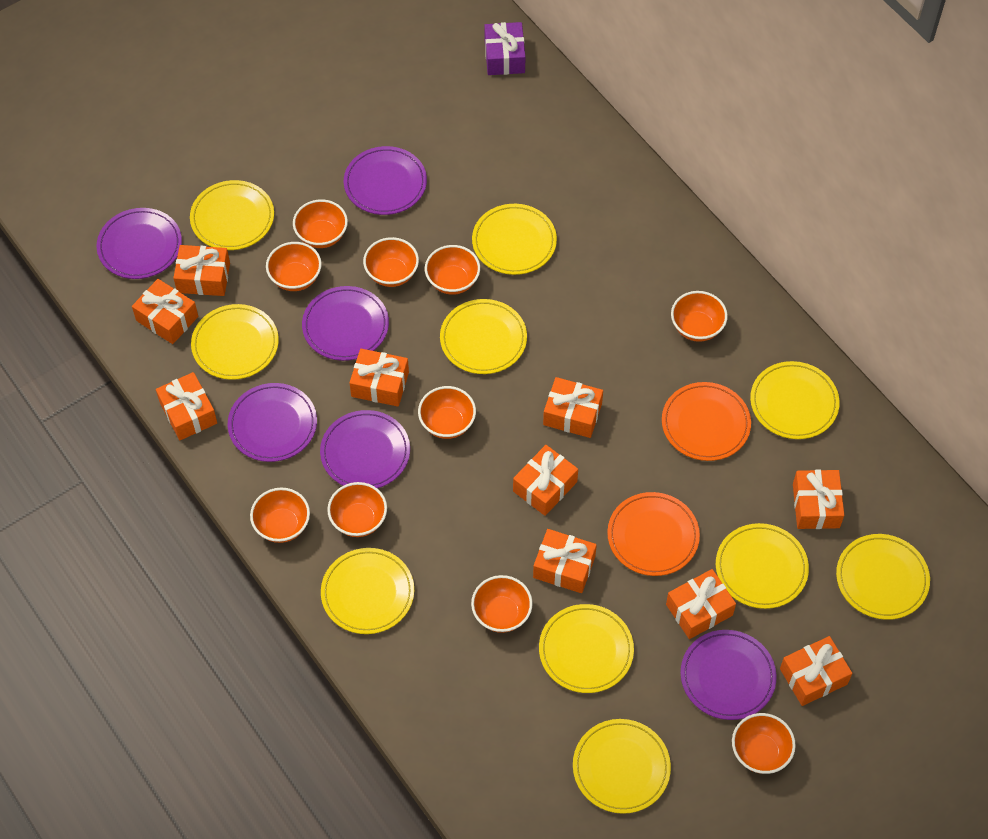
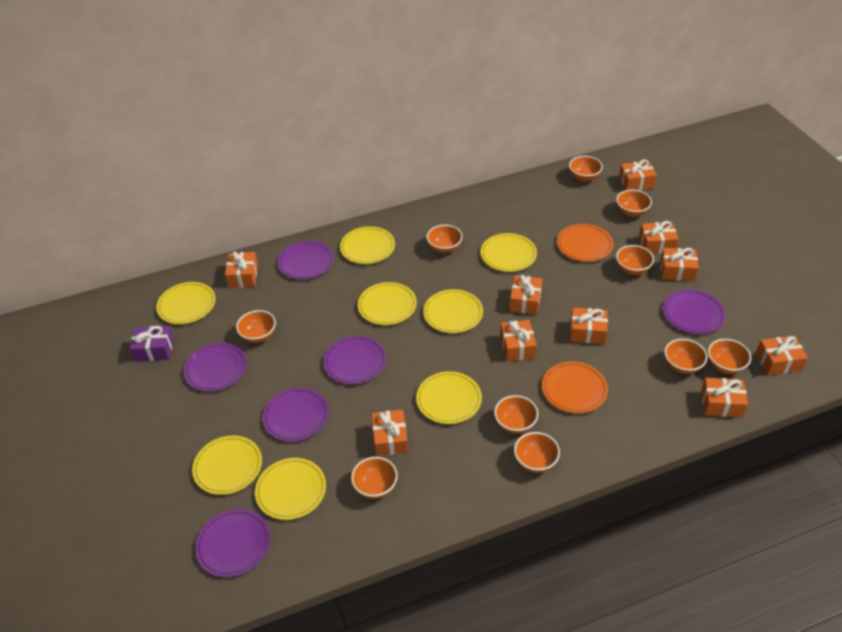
yellow plate: 10 -> 8

